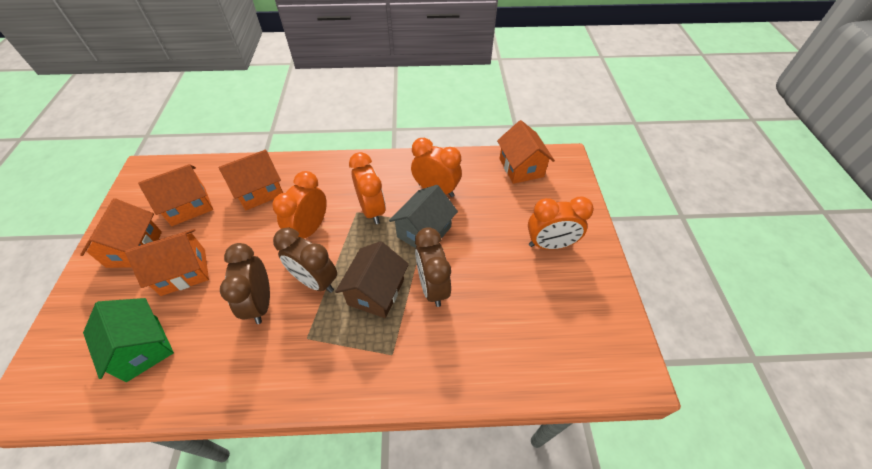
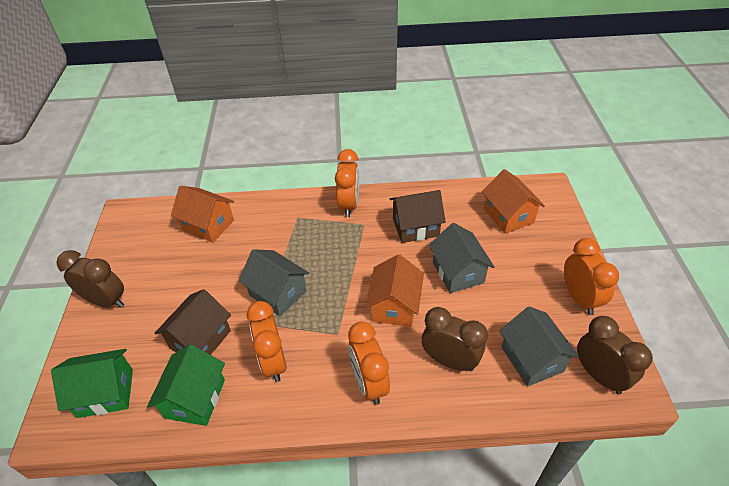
brown house: 1 -> 2
green house: 1 -> 2
grey house: 1 -> 3
orange house: 5 -> 3

